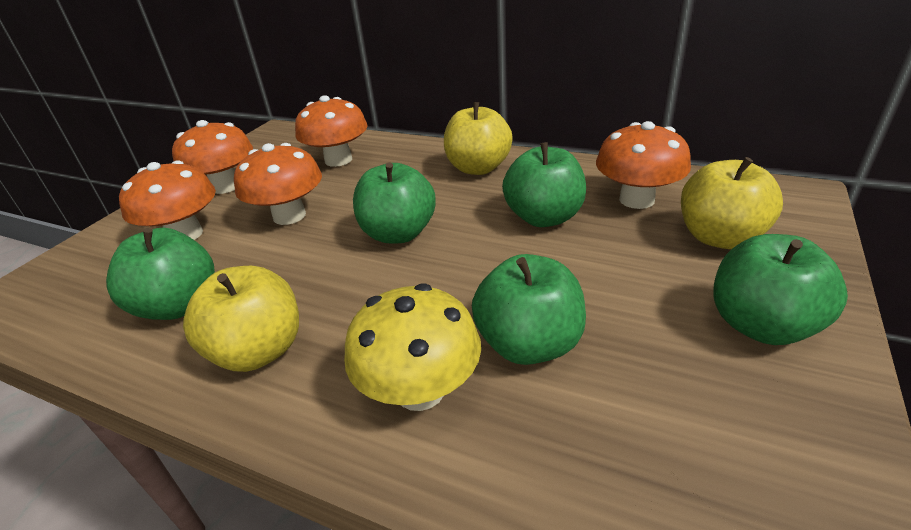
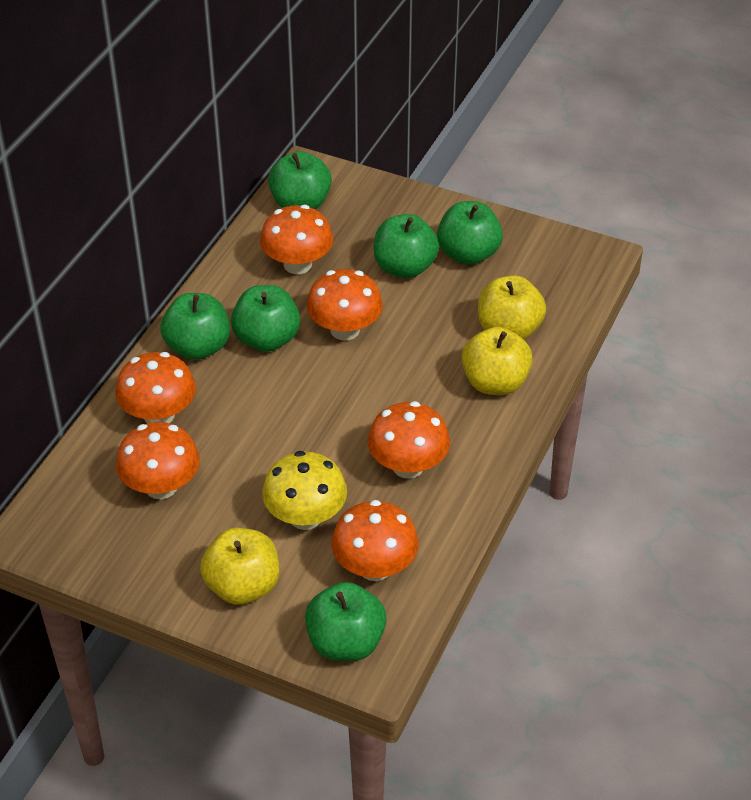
green apple: 5 -> 6
orange mushroom: 5 -> 6

